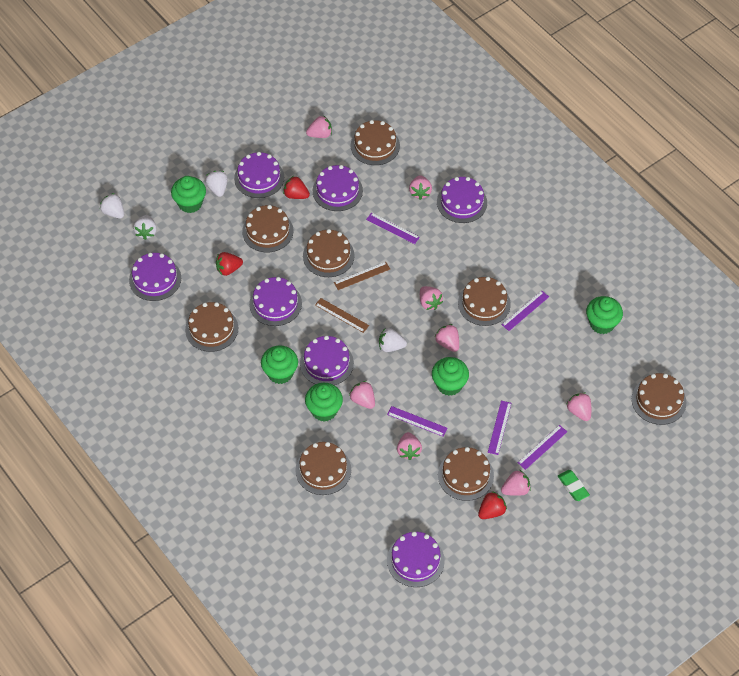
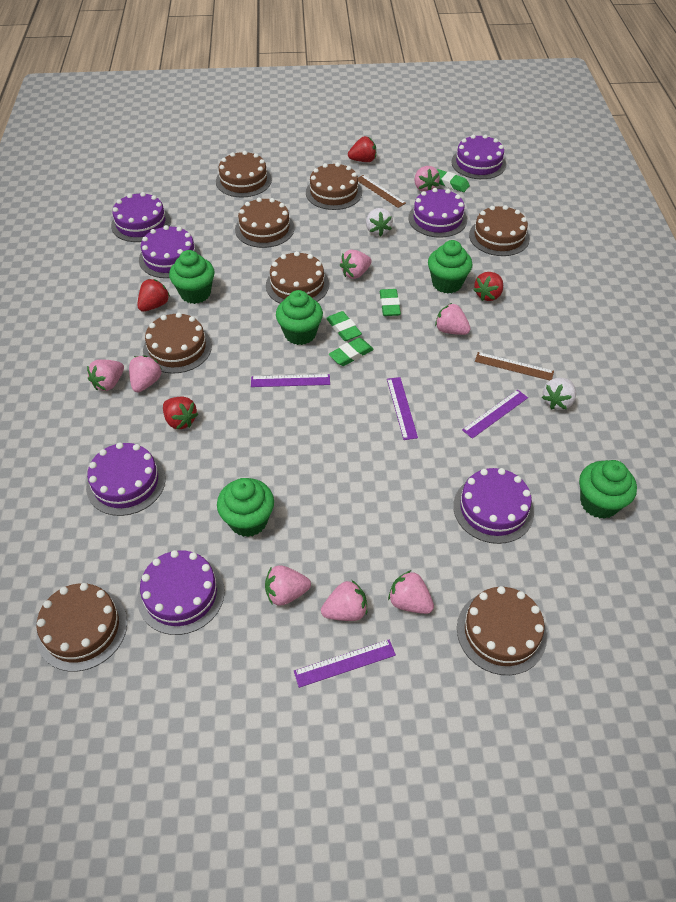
green eraser: 1 -> 4
purple ruler: 5 -> 4
red strawberry: 3 -> 4
white strawberry: 4 -> 2

